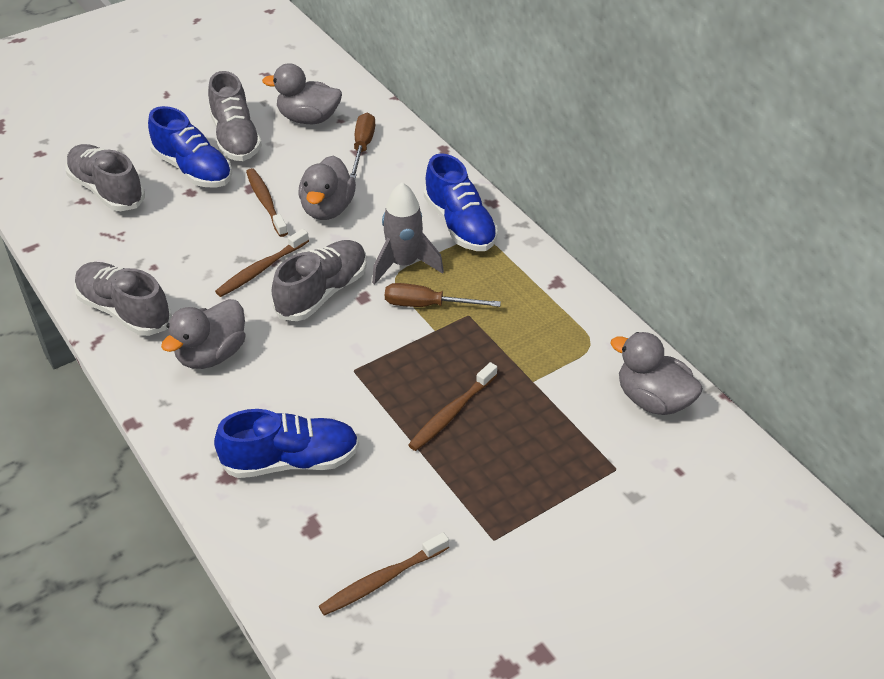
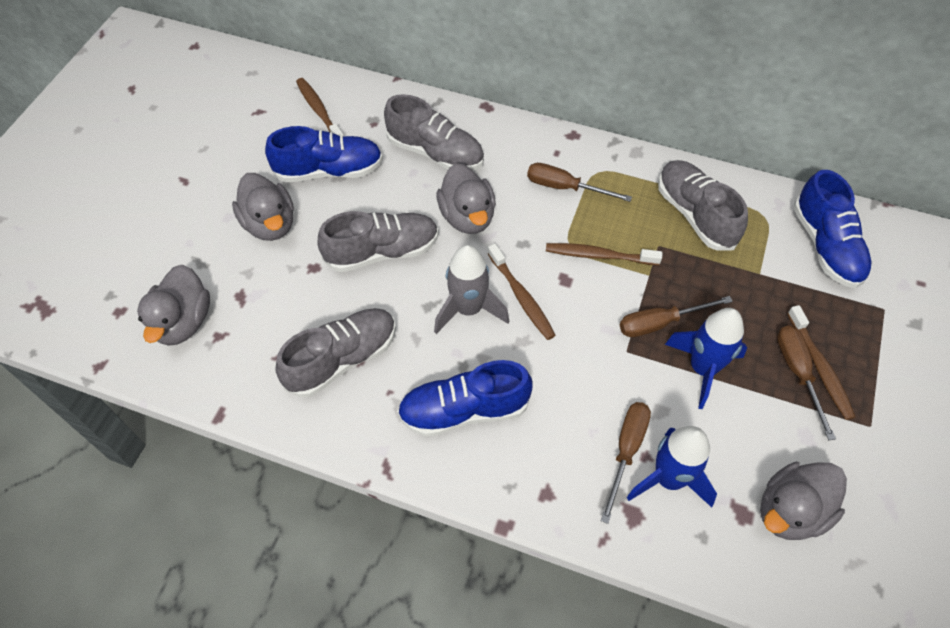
blue rocket: 0 -> 2
brown screwdriver: 2 -> 4

